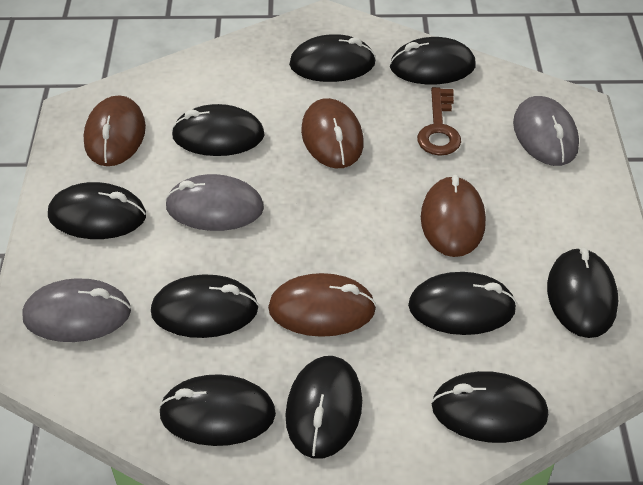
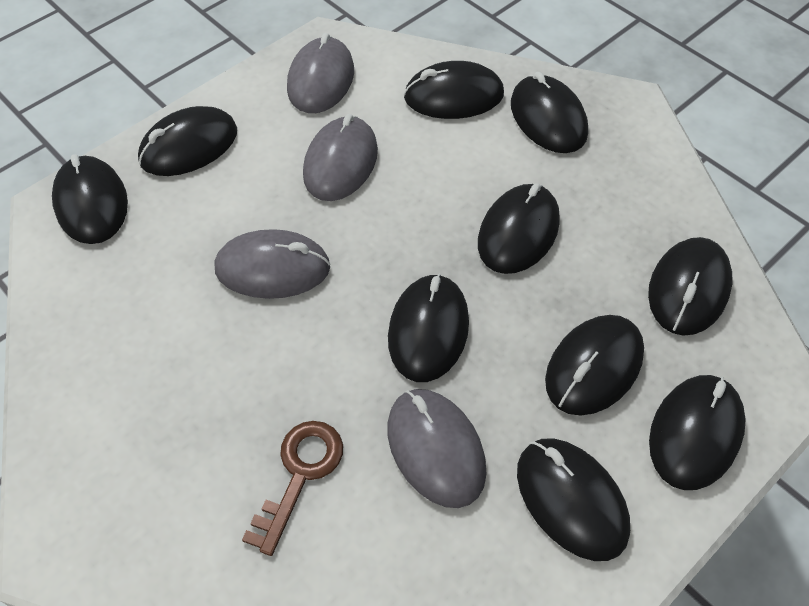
brown mouse: 4 -> 0
grey mouse: 3 -> 4

